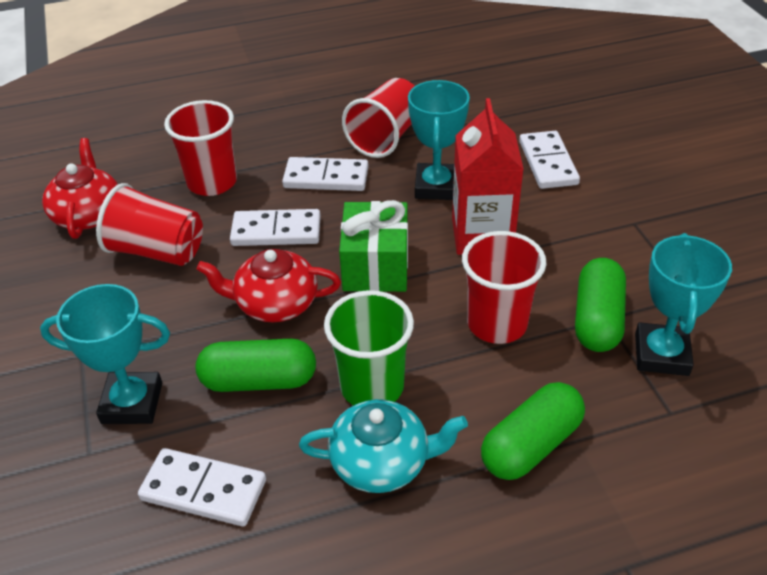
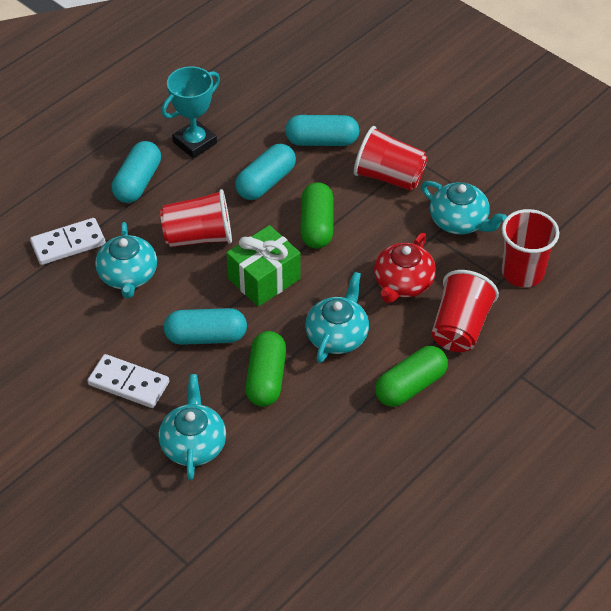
green cup: 1 -> 0
red carton: 1 -> 0
red teapot: 2 -> 1
turquoise capsule: 0 -> 4
turquoise teapot: 1 -> 4
turquoise trophy: 3 -> 1
white domino: 4 -> 2

